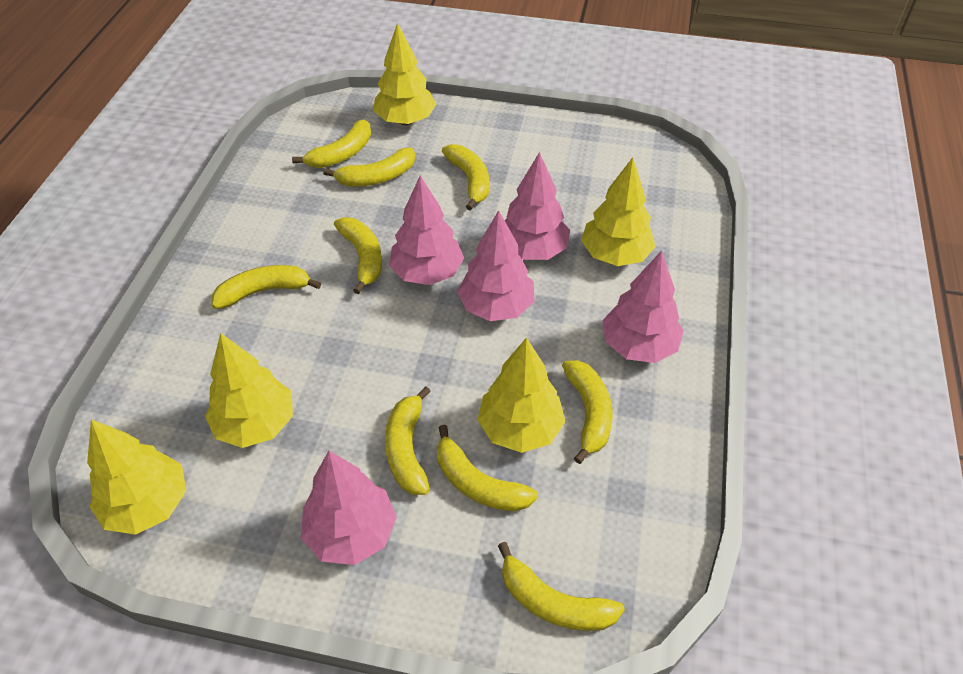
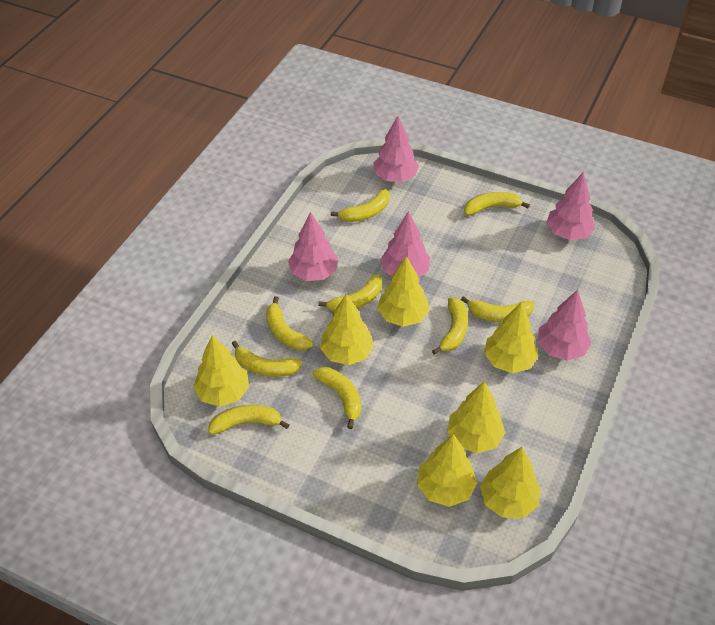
yellow tree: 5 -> 7

